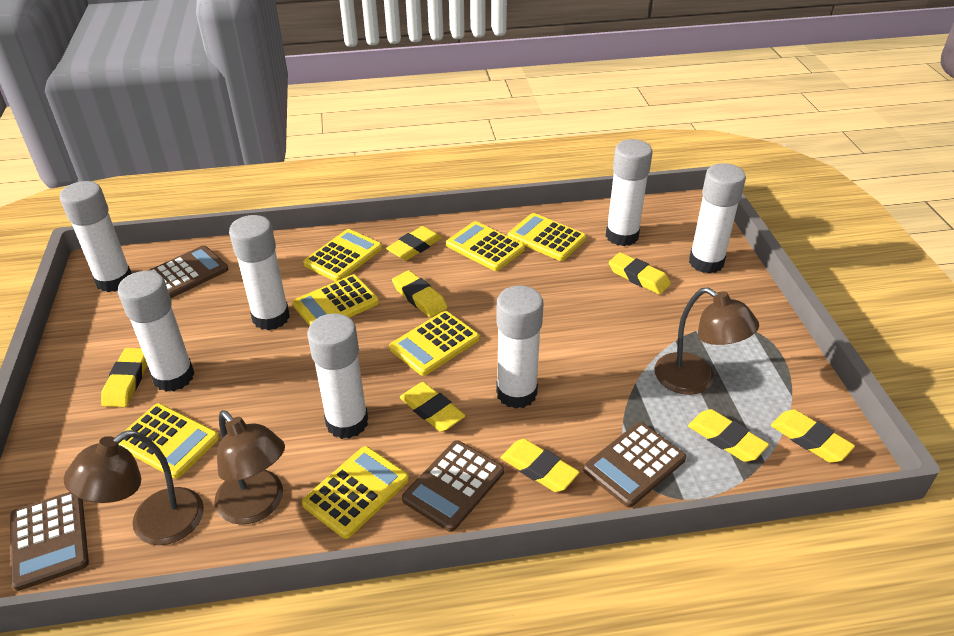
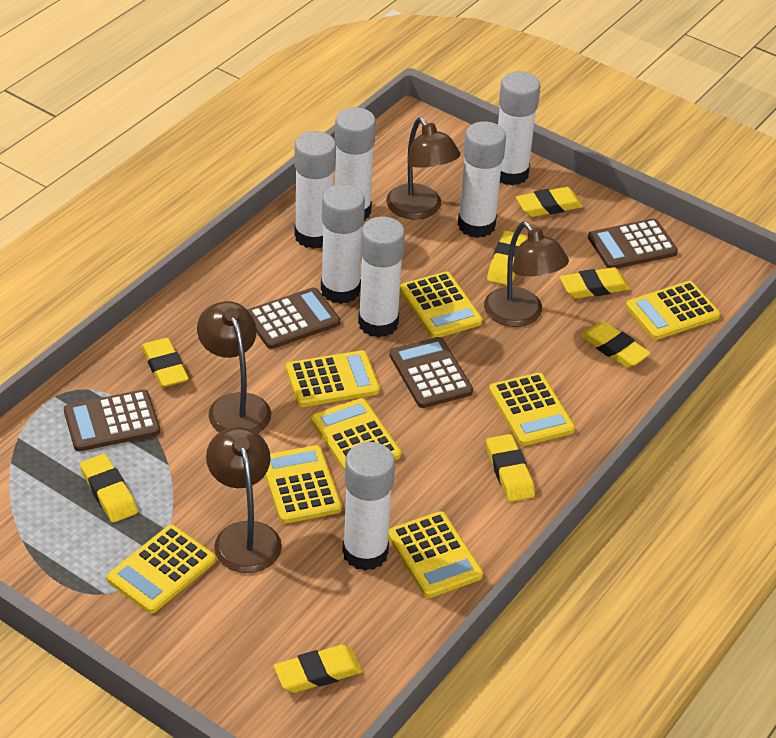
brown lamp: 3 -> 4
yellow calculator: 7 -> 8

